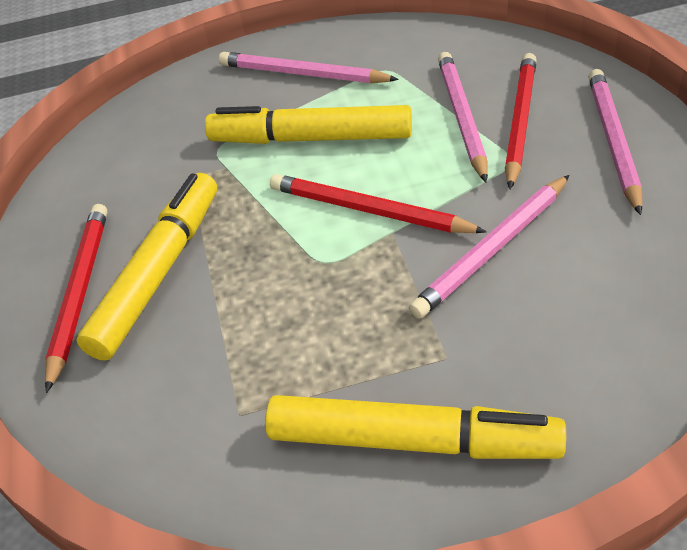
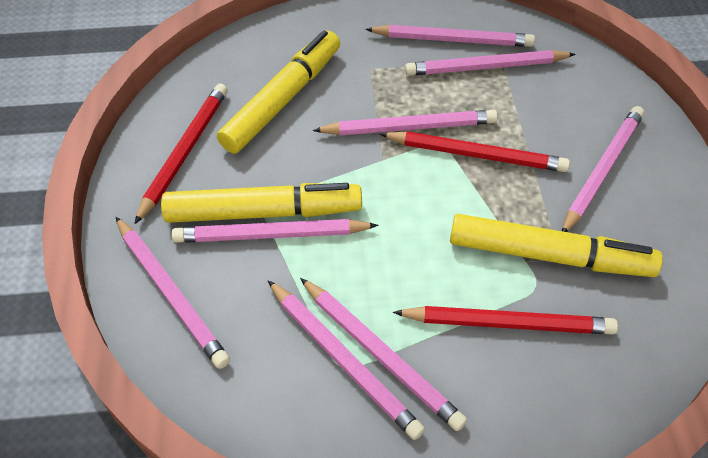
pink pencil: 4 -> 8

